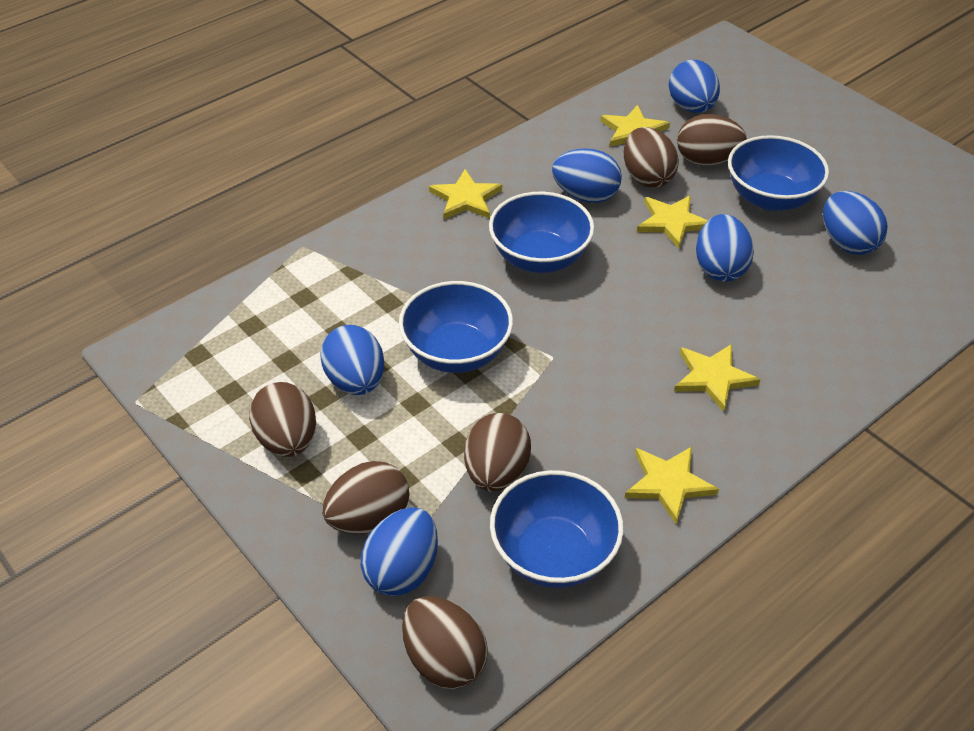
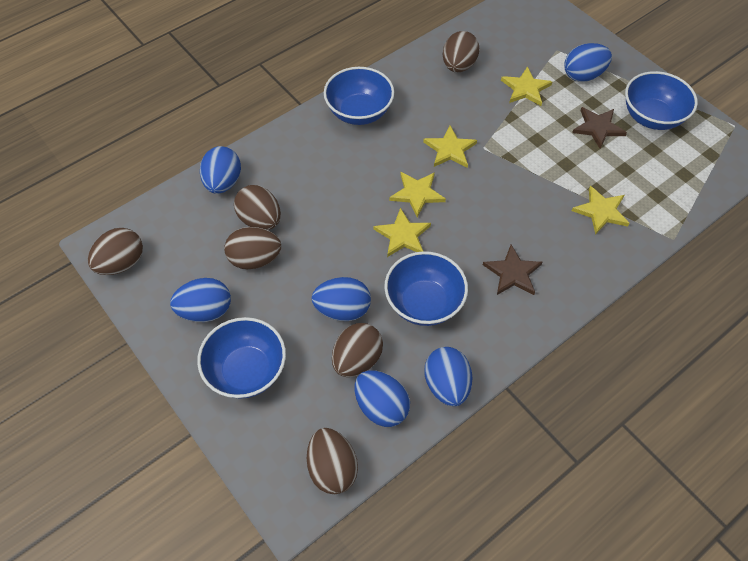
brown star: 0 -> 2

